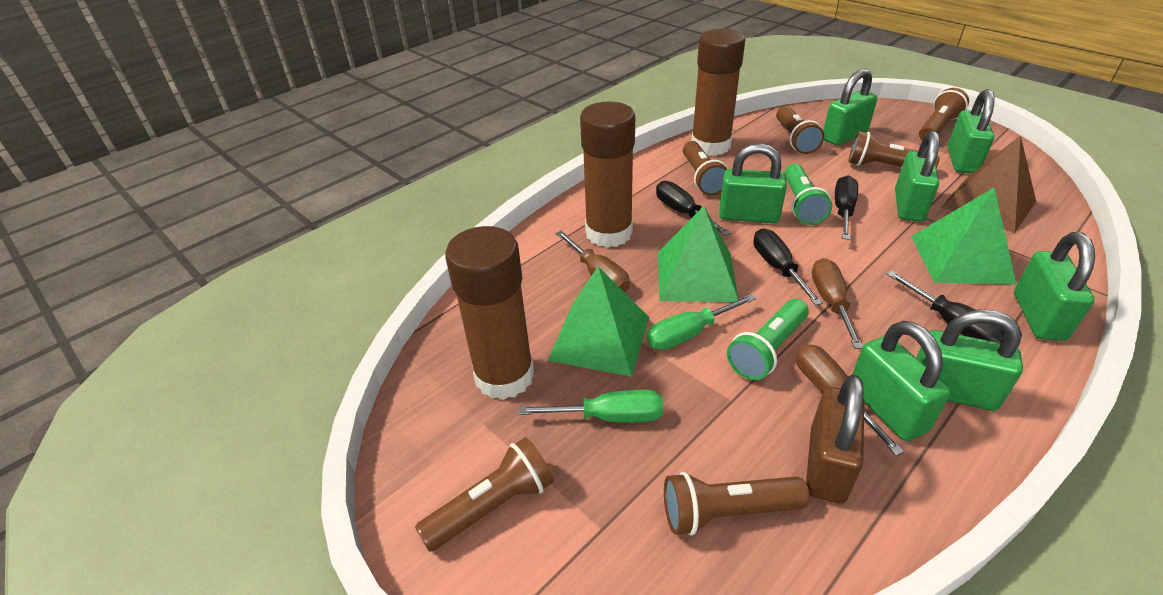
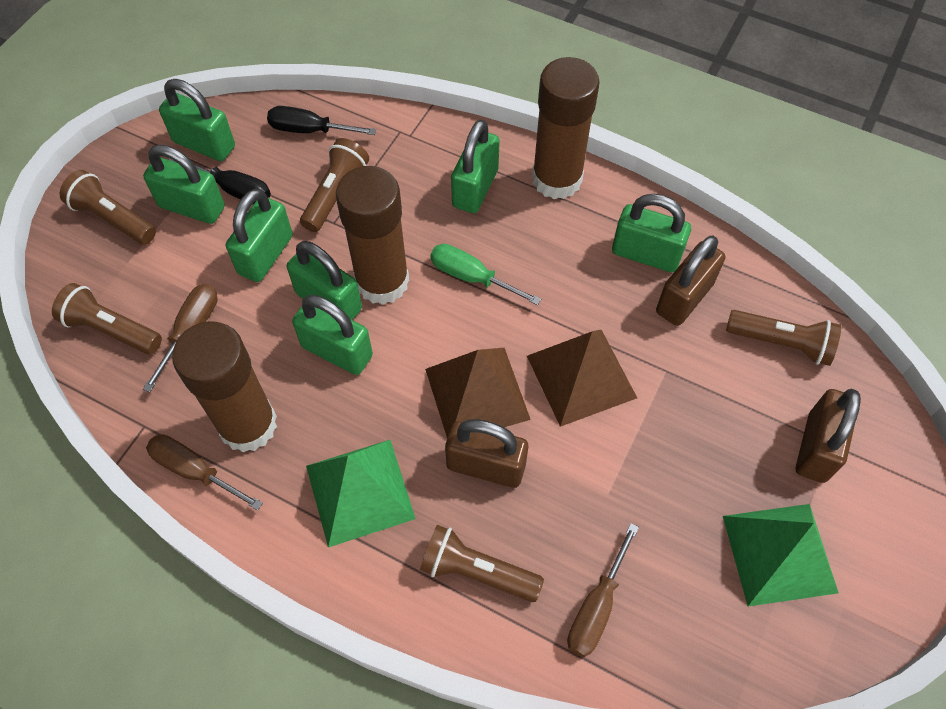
black screwdriver: 4 -> 2
brown flashlight: 6 -> 5
brown padlock: 1 -> 3
brown pyramid: 1 -> 2
green flashlight: 2 -> 0
green pyramid: 3 -> 2
green screwdriver: 2 -> 1

